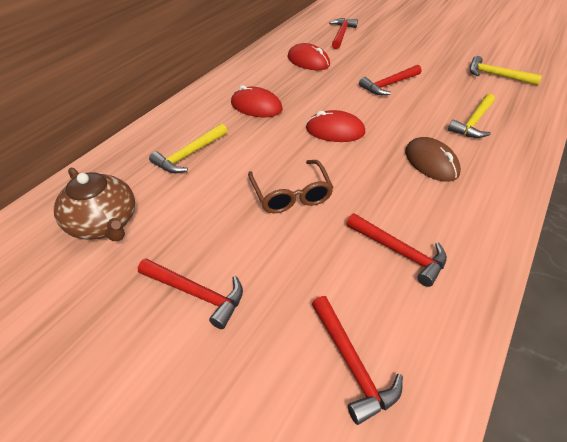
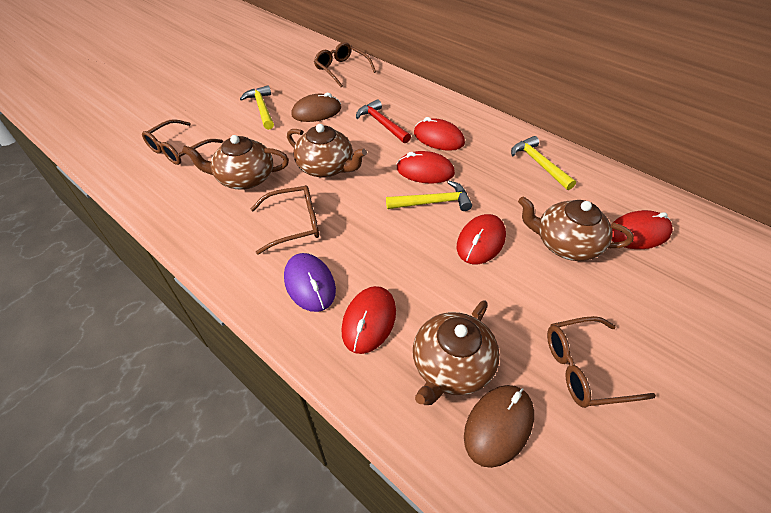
brown glasses: 1 -> 4
brown mouse: 1 -> 2
brown teapot: 1 -> 4
purple mouse: 0 -> 1
red hammer: 5 -> 1
red mouse: 3 -> 5

